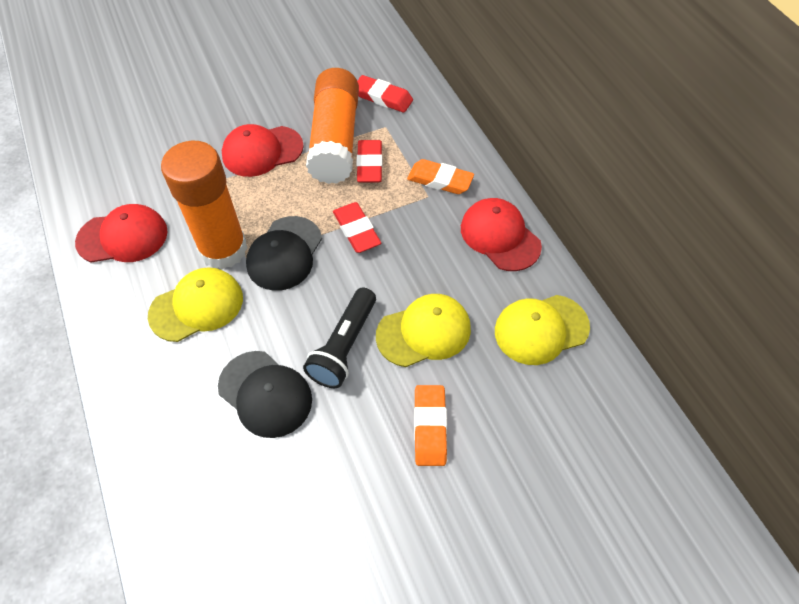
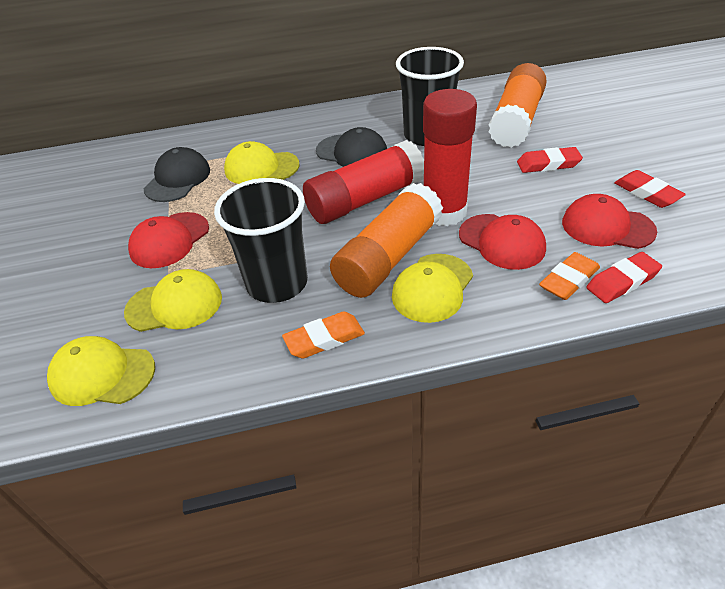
black cup: 0 -> 2
black flashlight: 1 -> 0
red glue stick: 0 -> 2
yellow cap: 3 -> 4

